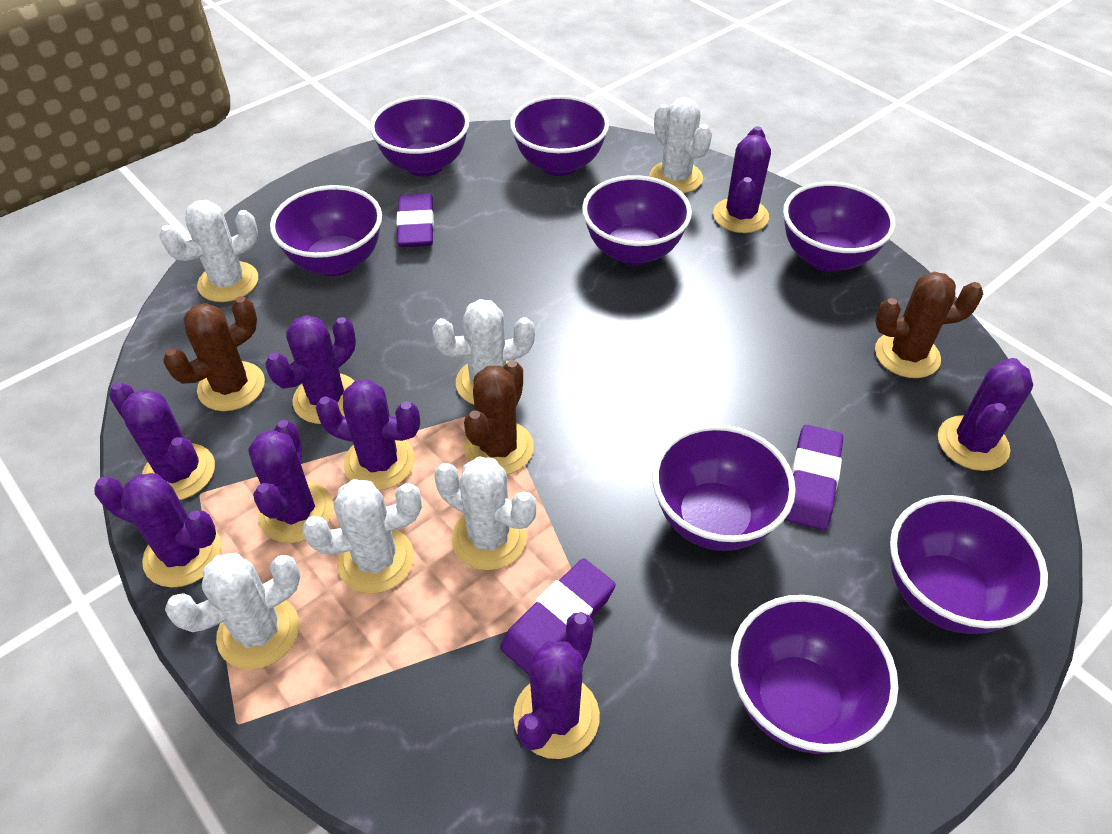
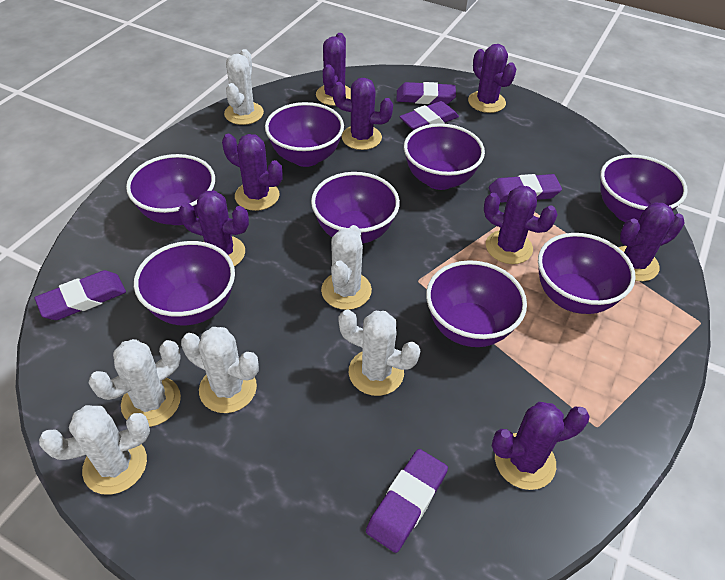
brown cactus: 3 -> 0
purple eraser: 3 -> 5

